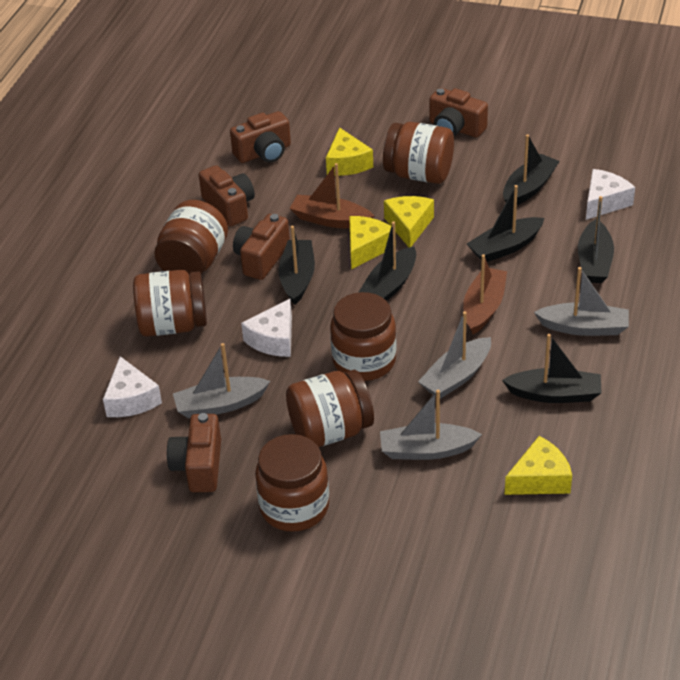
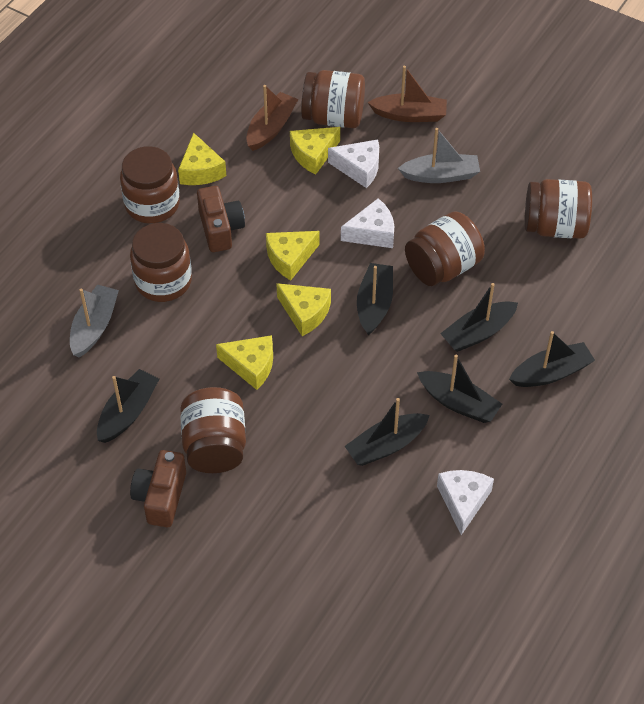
brown camera: 5 -> 2
grey boat: 4 -> 2
yellow cheese: 4 -> 5

